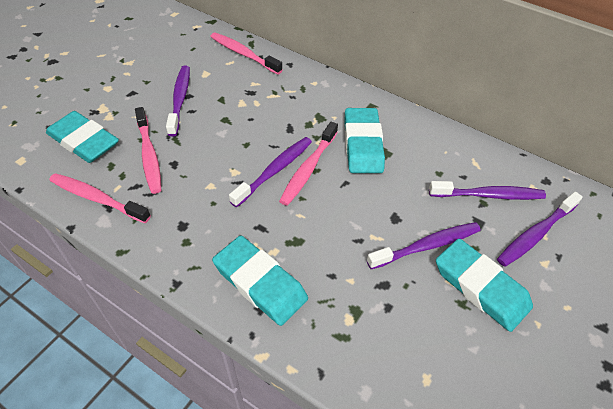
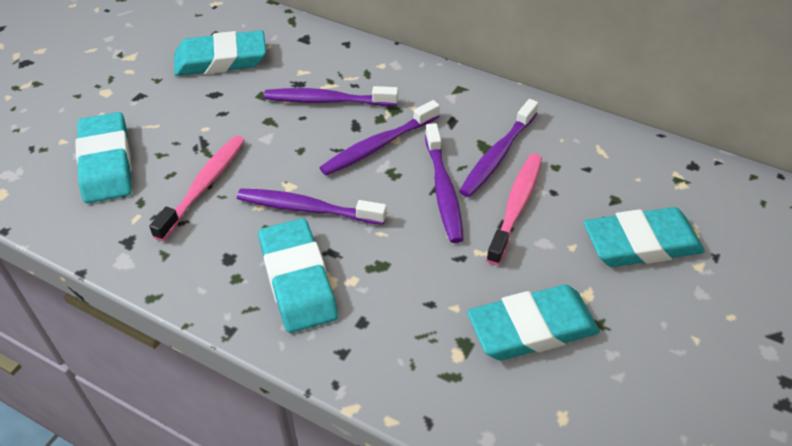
pink toothbrush: 4 -> 2
turquoise eraser: 4 -> 5

